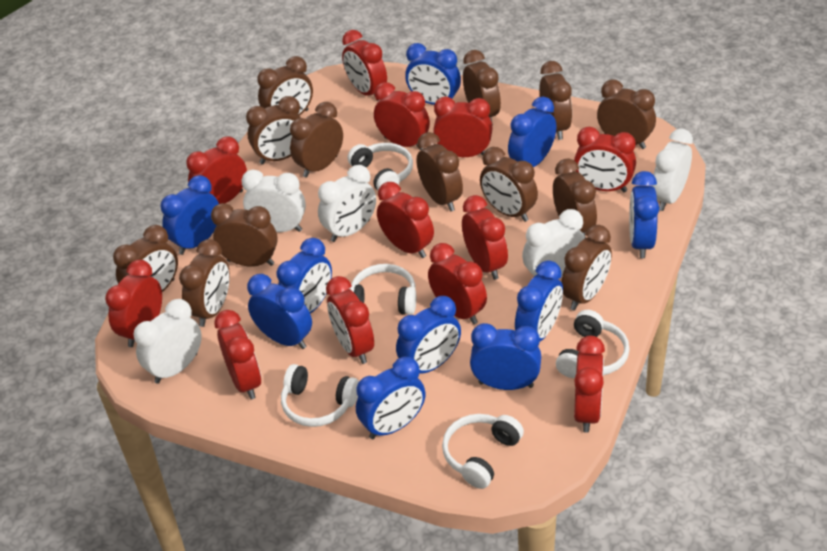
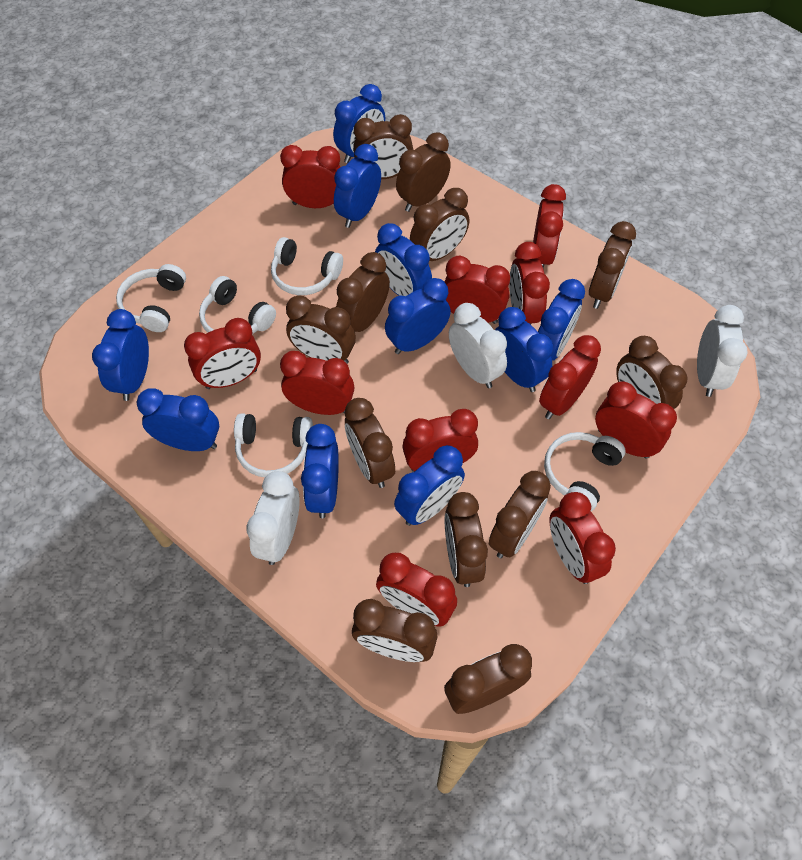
brown clock: 13 -> 12
red clock: 12 -> 11
white clock: 5 -> 3

